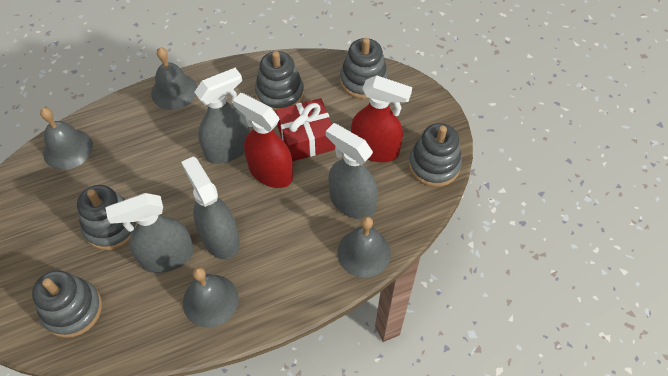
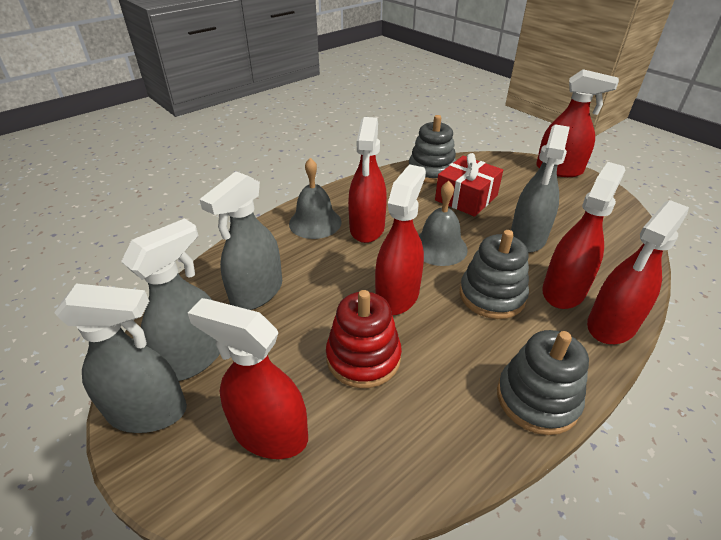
grey bell: 4 -> 2
grey stacking toy: 5 -> 3
red spray bottle: 2 -> 6
red stacking toy: 0 -> 1

